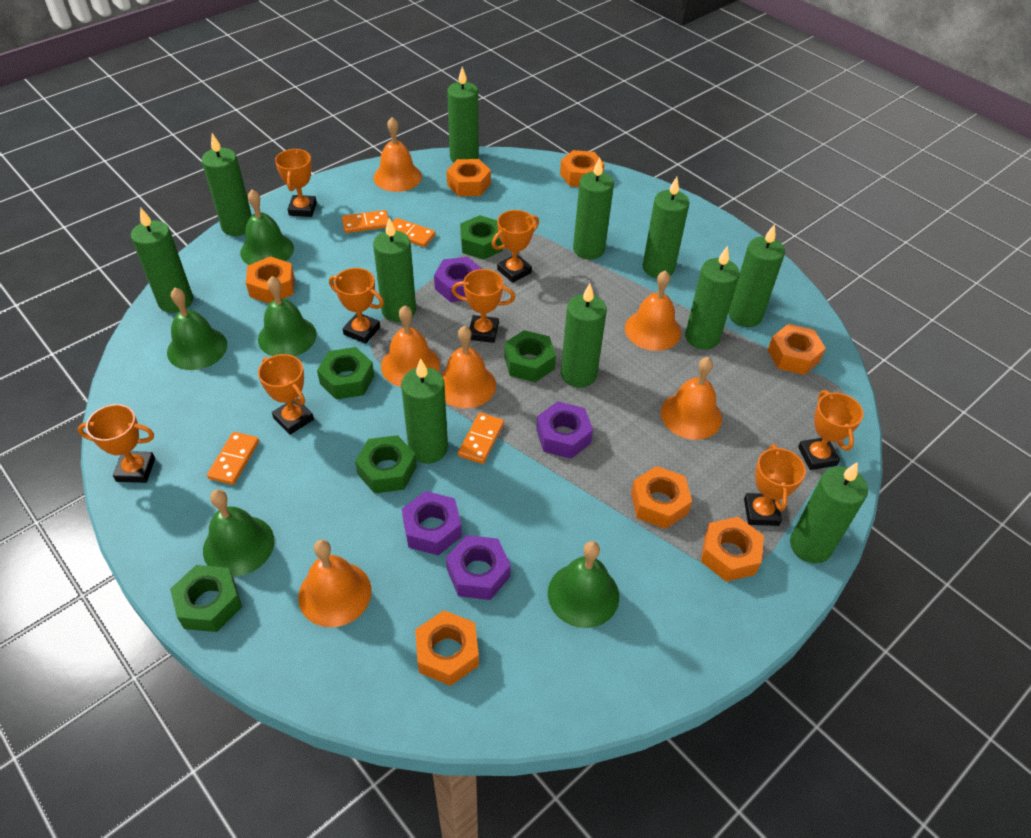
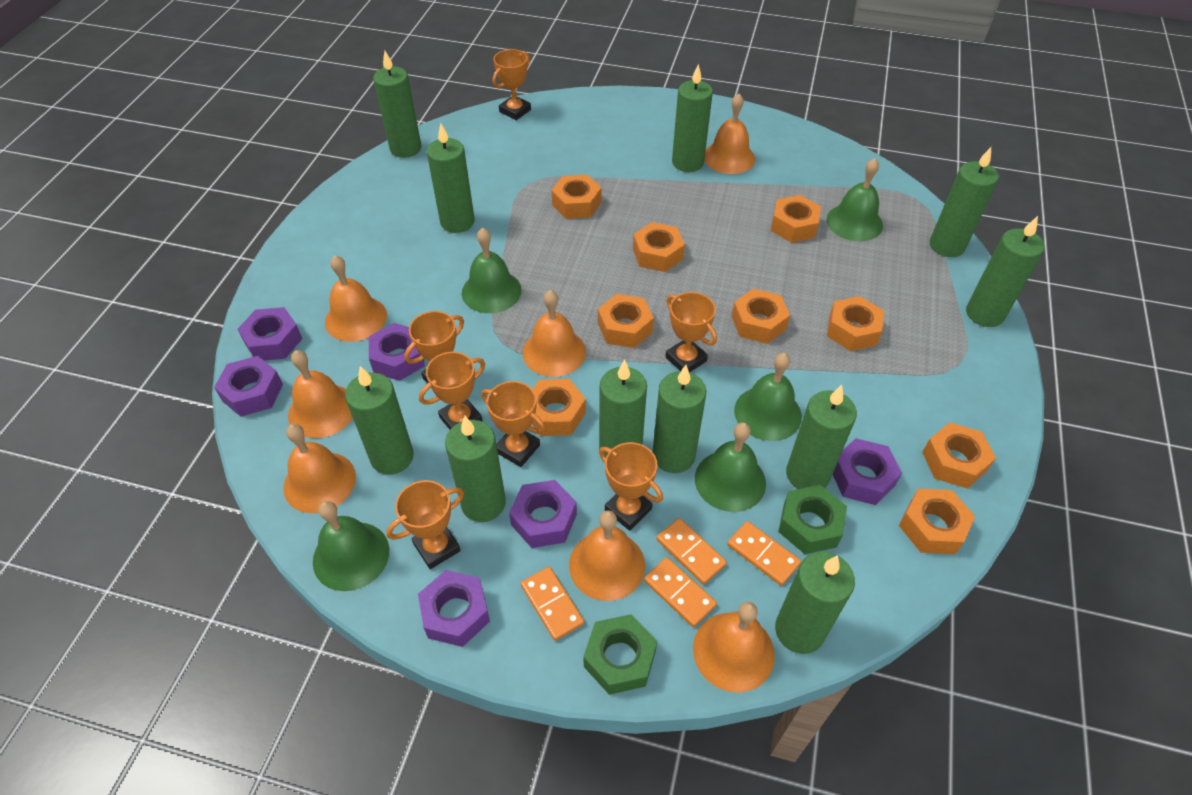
green nut: 5 -> 2
orange bell: 6 -> 7
orange nut: 7 -> 9
orange trophy: 8 -> 7
purple nut: 4 -> 6

